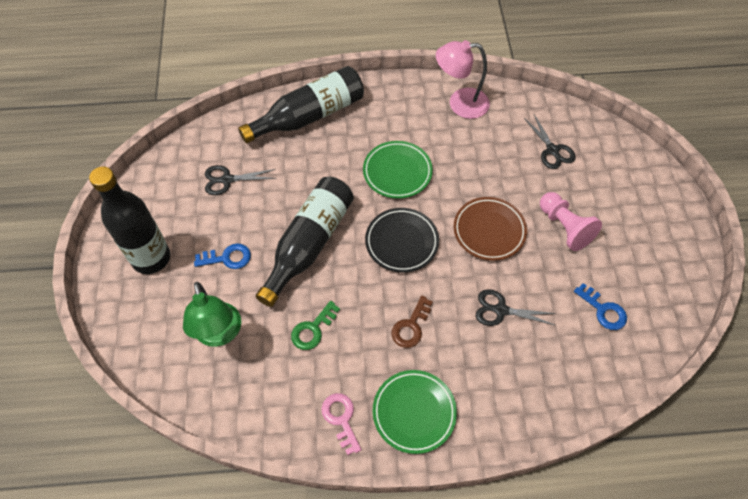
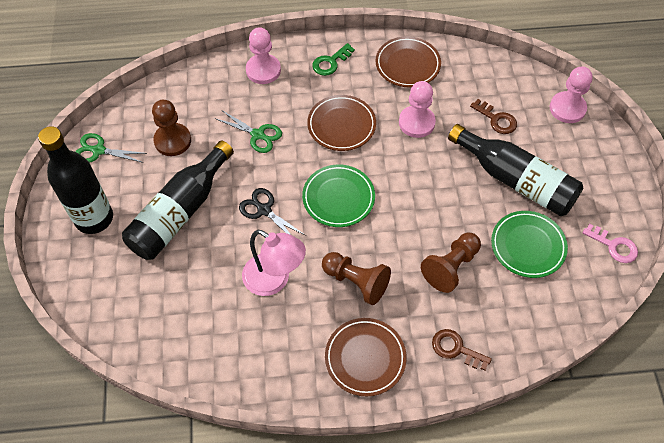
black plate: 1 -> 0
black scissors: 3 -> 1
blue key: 2 -> 0
brown key: 1 -> 2
brown pawn: 0 -> 3
brown plate: 1 -> 3
green lamp: 1 -> 0
green scissors: 0 -> 2
pink pawn: 1 -> 3

